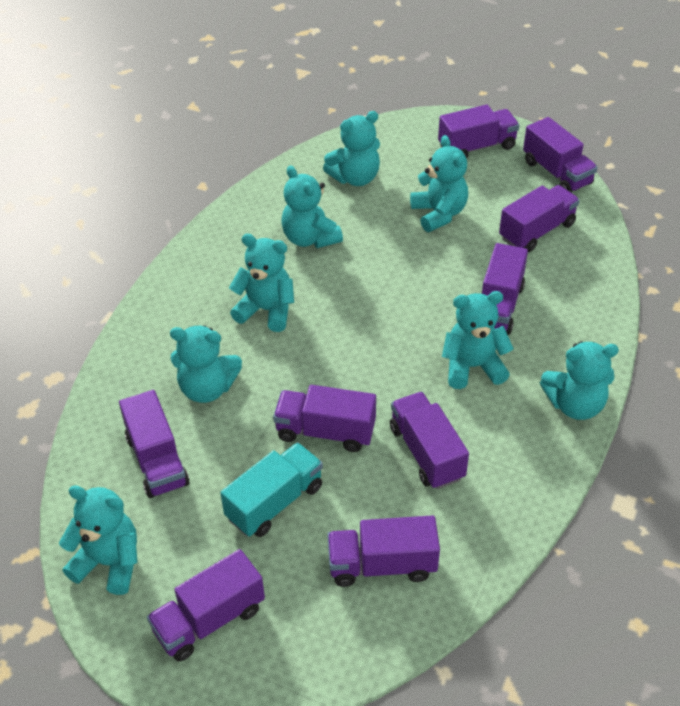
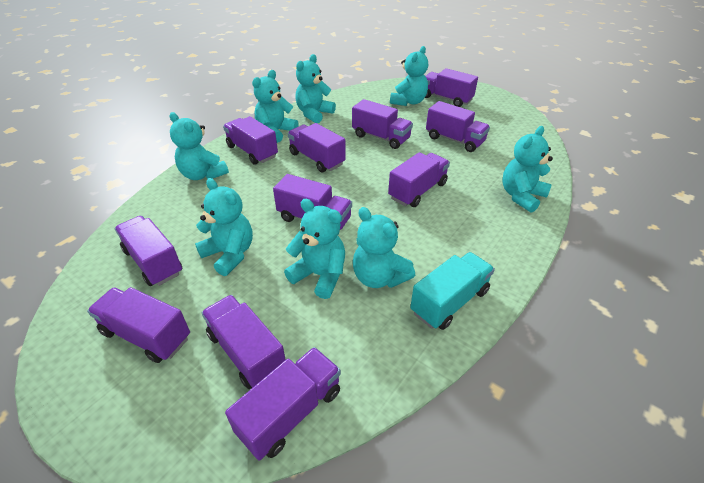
purple truck: 9 -> 11

